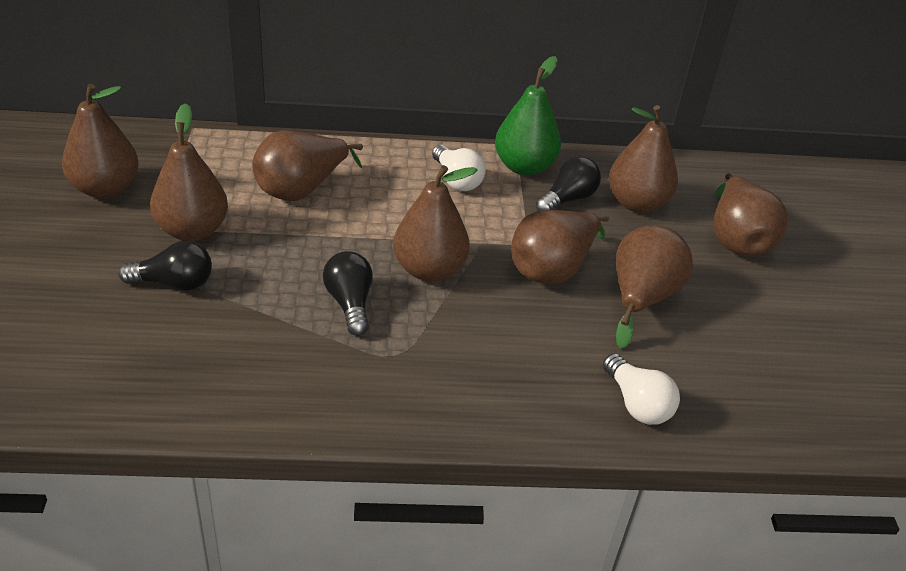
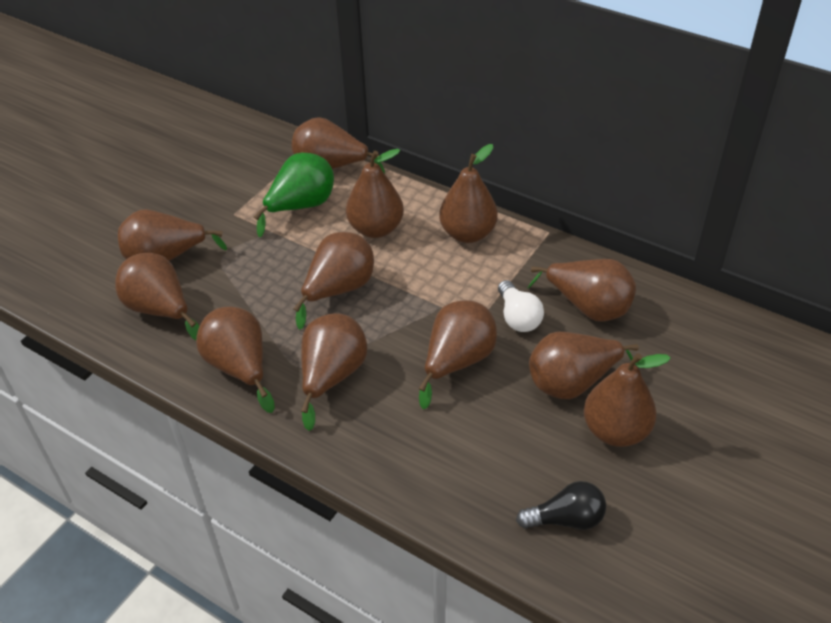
black light bulb: 3 -> 1
brown pear: 8 -> 12
white light bulb: 2 -> 1

